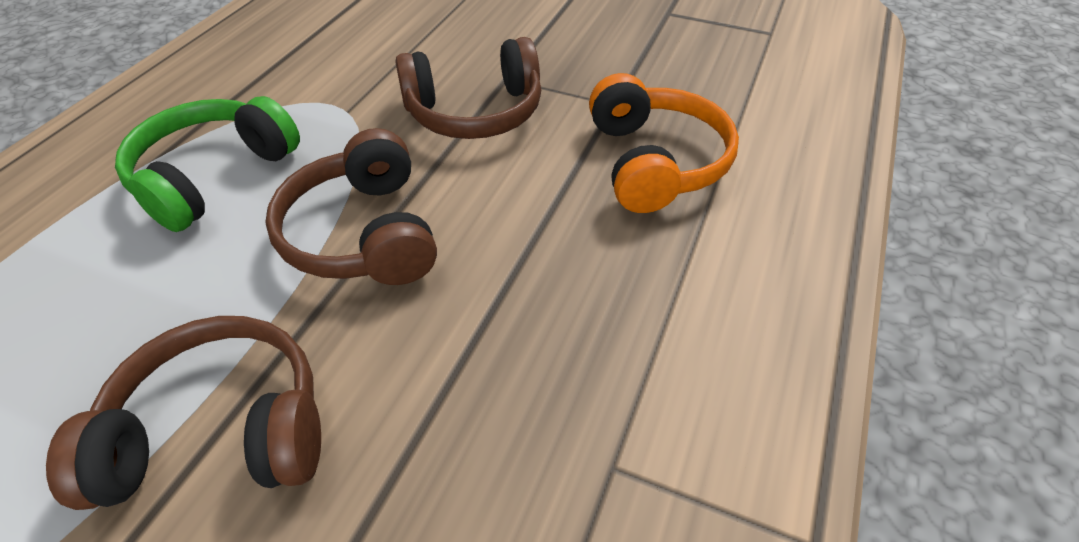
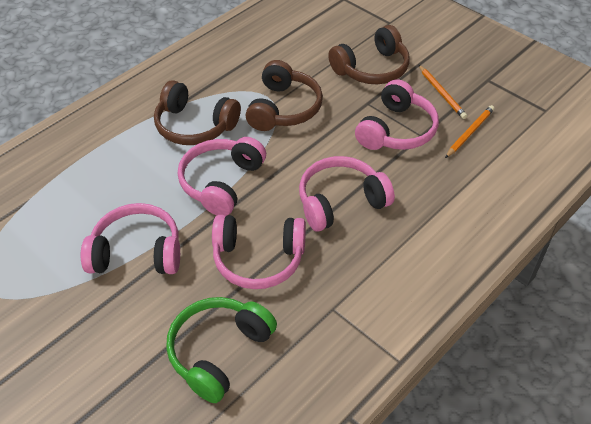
orange headphones: 1 -> 0
orange pencil: 0 -> 2
pink headphones: 0 -> 5

